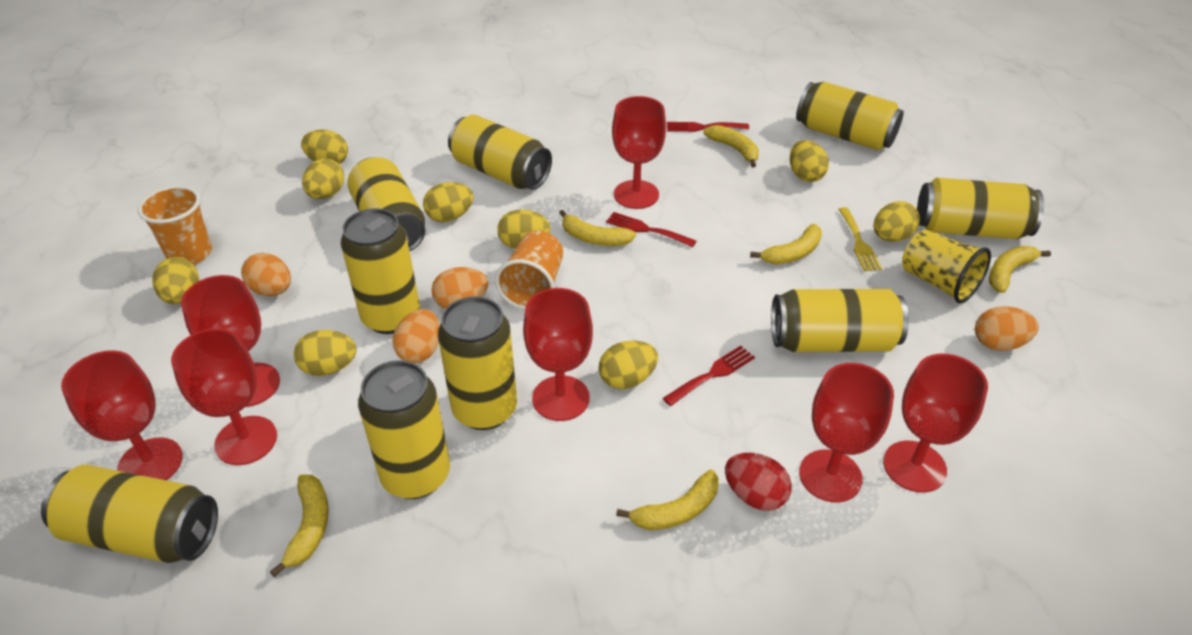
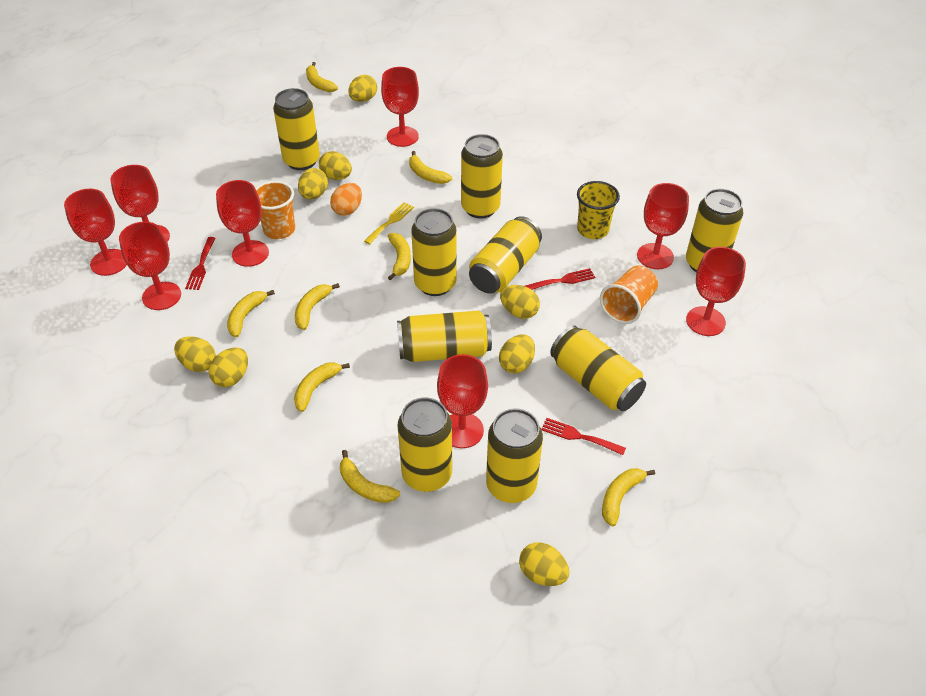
orange egg: 4 -> 1
red egg: 1 -> 0
red goblet: 7 -> 8
yellow banana: 6 -> 8
yellow egg: 9 -> 8

